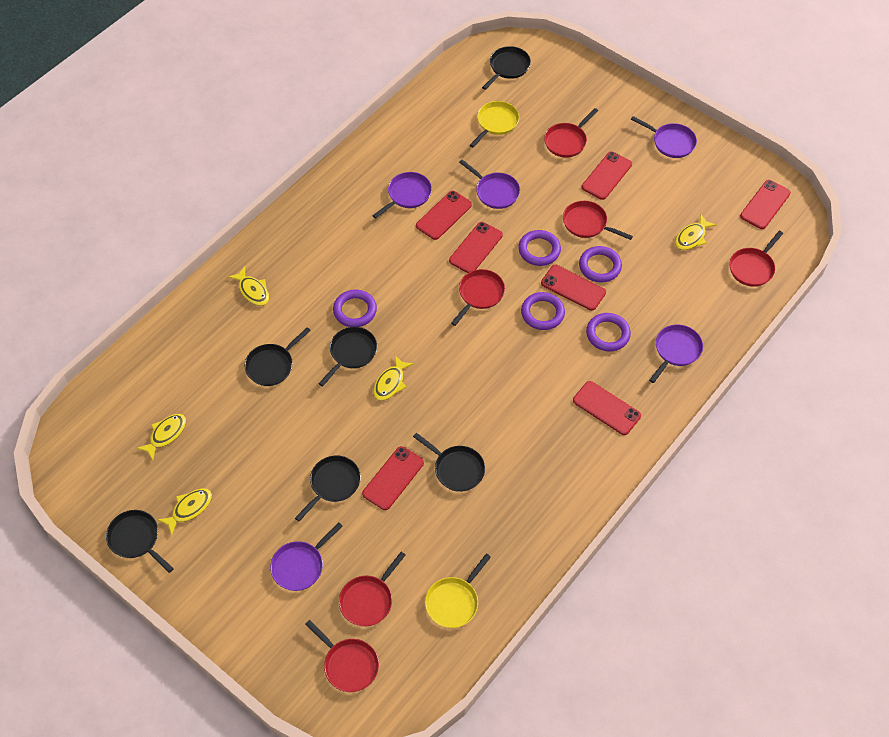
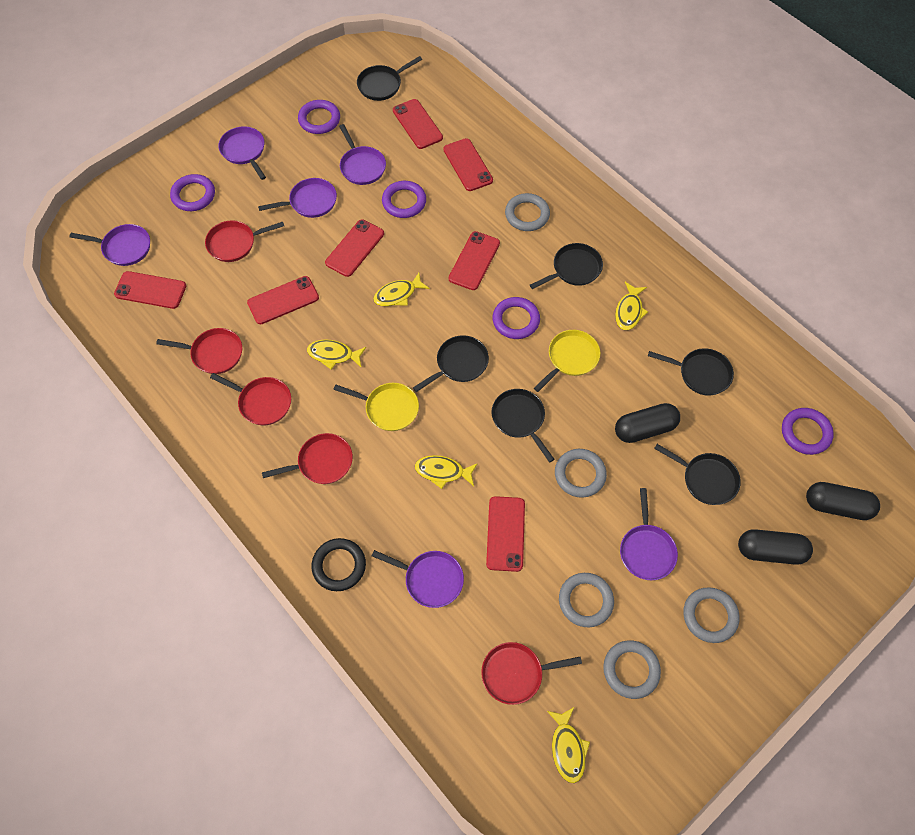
black capsule: 0 -> 3
black ring: 0 -> 1
grey ring: 0 -> 5
purple pan: 5 -> 6
red pan: 6 -> 5

